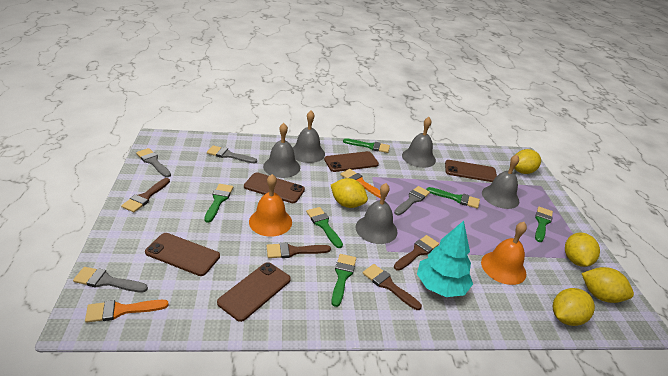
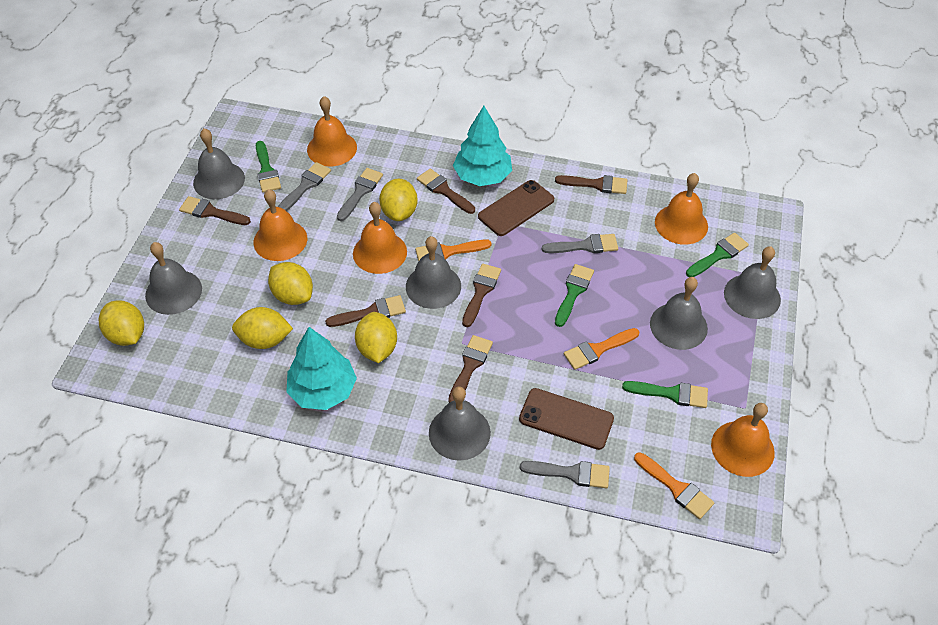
brown brush: 4 -> 6
brown phone: 5 -> 2
green brush: 6 -> 4
grey bell: 5 -> 6
orange bell: 2 -> 5
orange brush: 2 -> 3
turquoise tree: 1 -> 2

